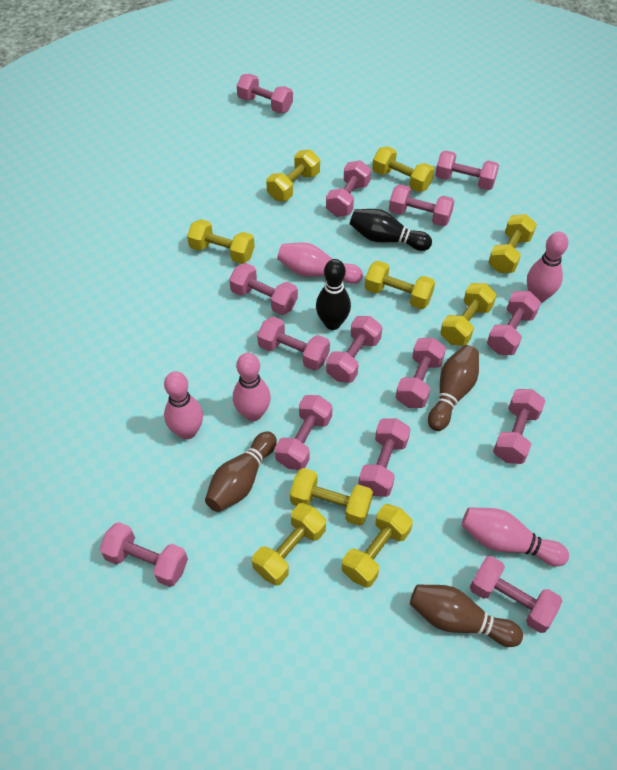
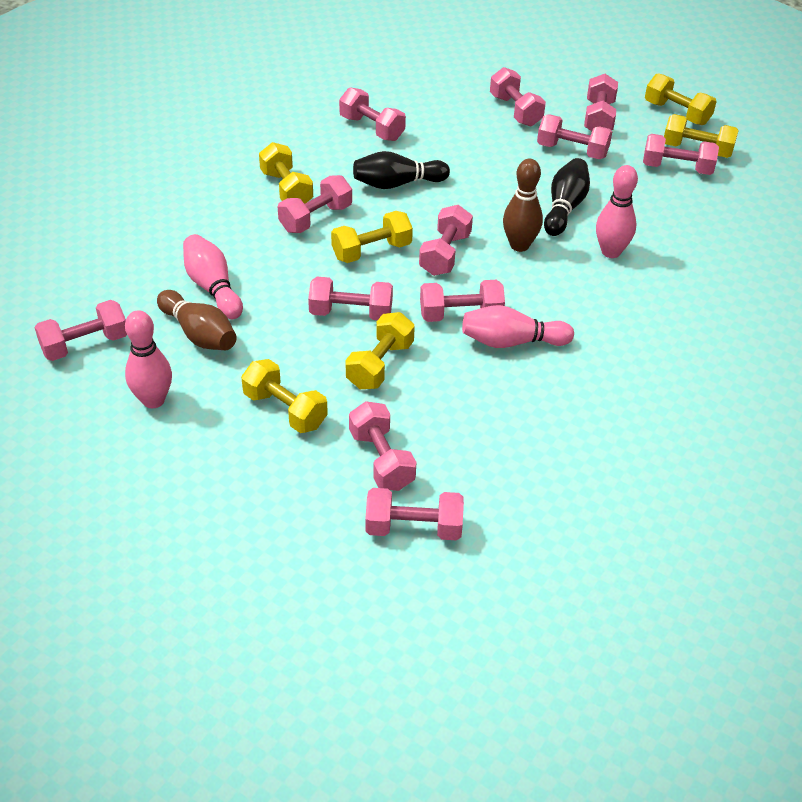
brown bowling pin: 3 -> 2
pink bowling pin: 5 -> 4
pink dumbbell: 14 -> 12
yellow dumbbell: 9 -> 6

